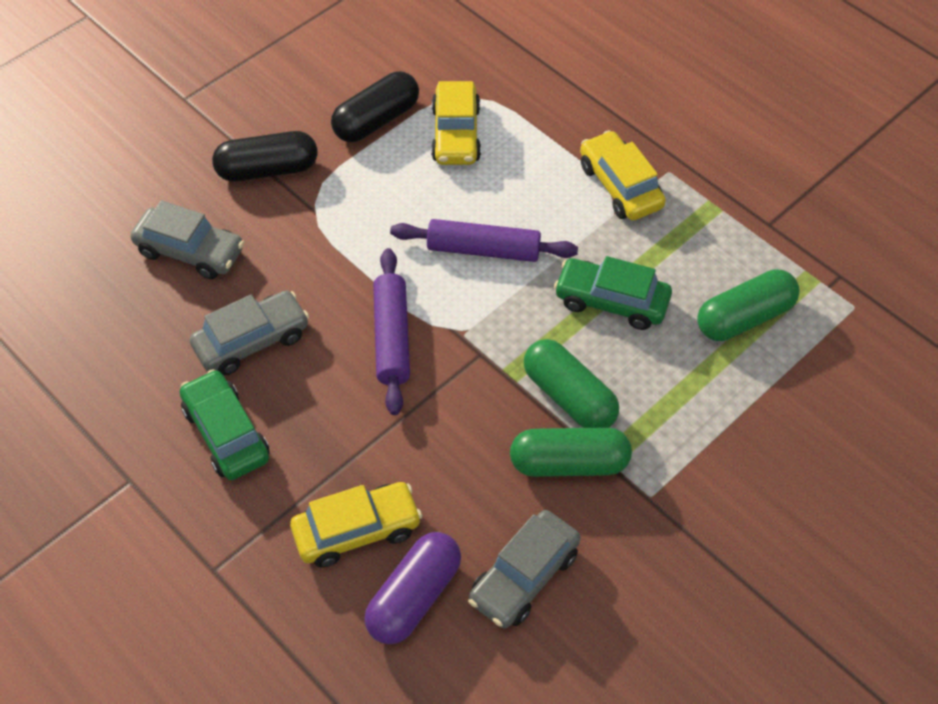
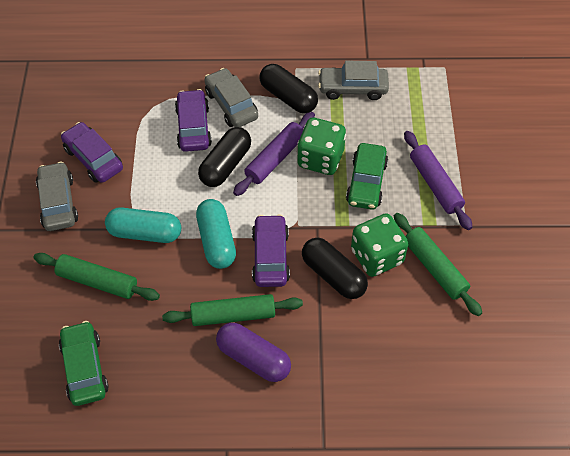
black capsule: 2 -> 3
green capsule: 3 -> 0
green dice: 0 -> 2
green rolling pin: 0 -> 3
purple car: 0 -> 3
turquoise capsule: 0 -> 2
yellow car: 3 -> 0

